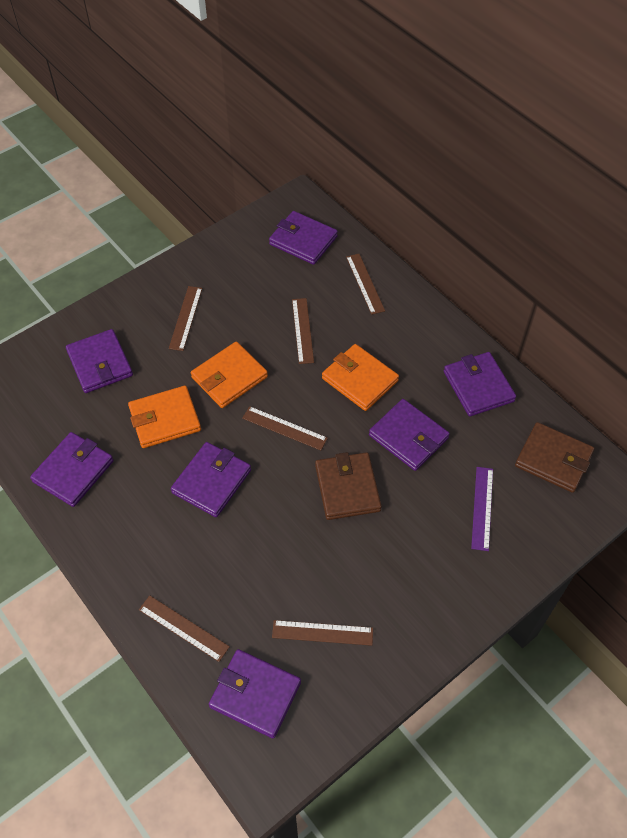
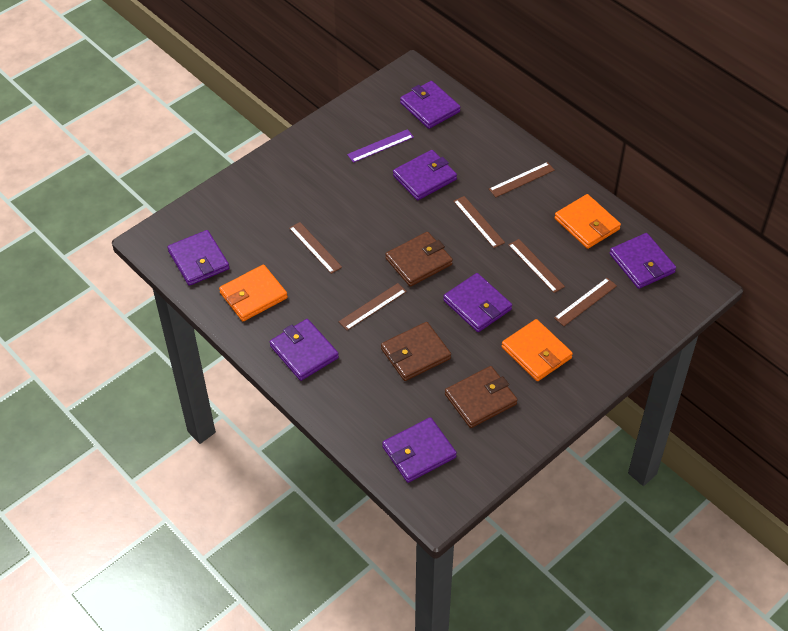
brown wallet: 2 -> 3

